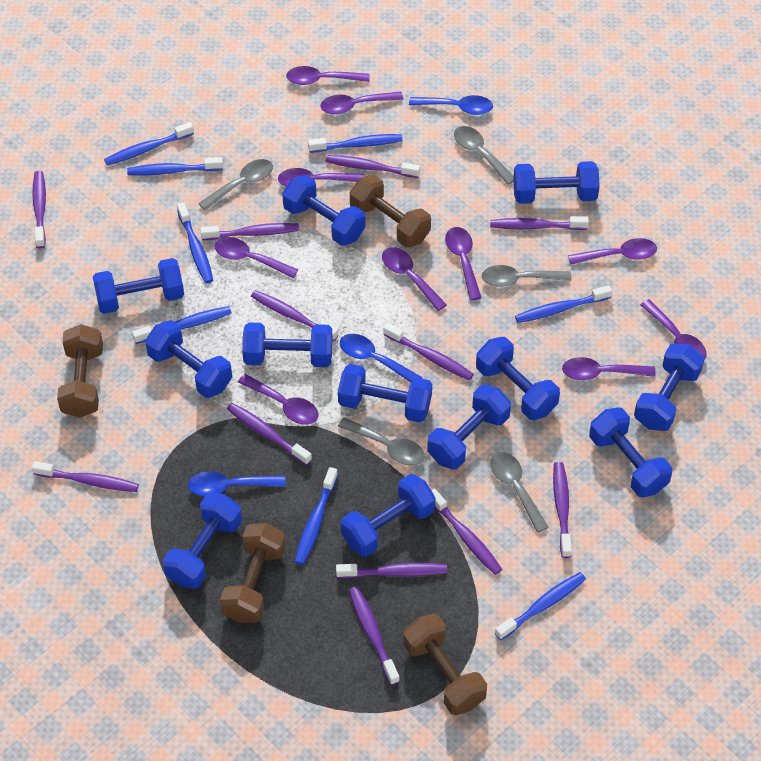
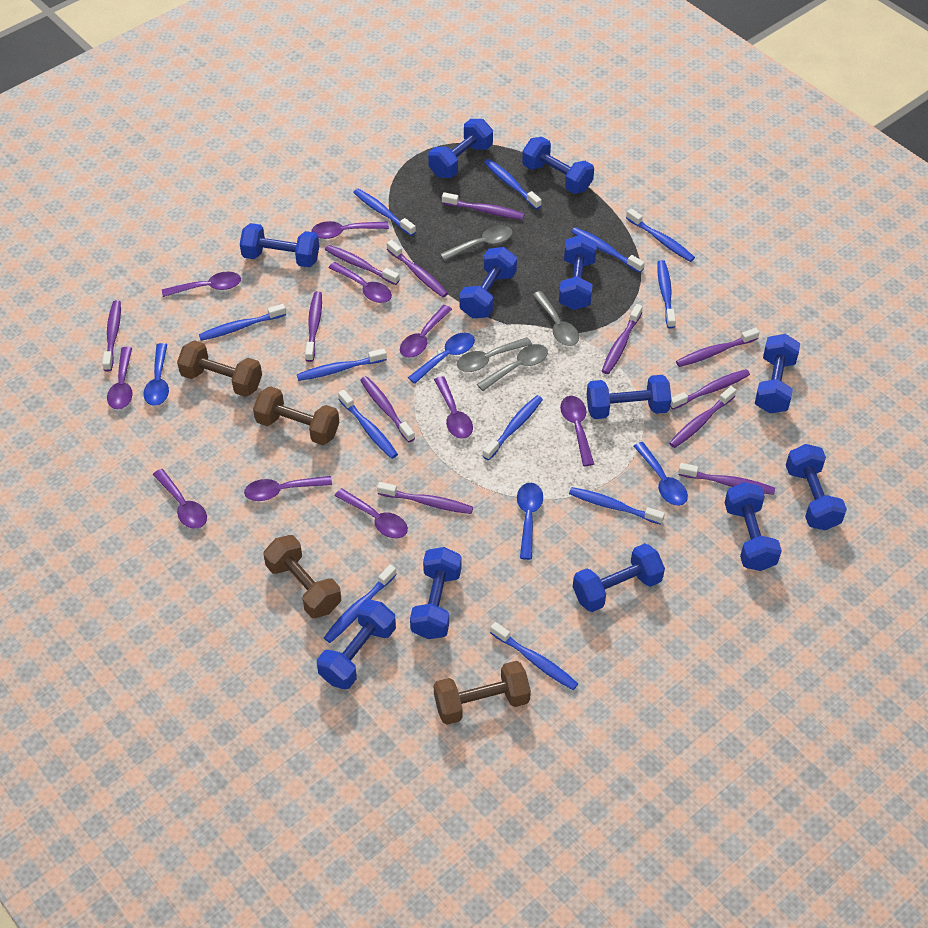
blue spoon: 3 -> 4
blue toothbrush: 8 -> 12
grey spoon: 5 -> 4

